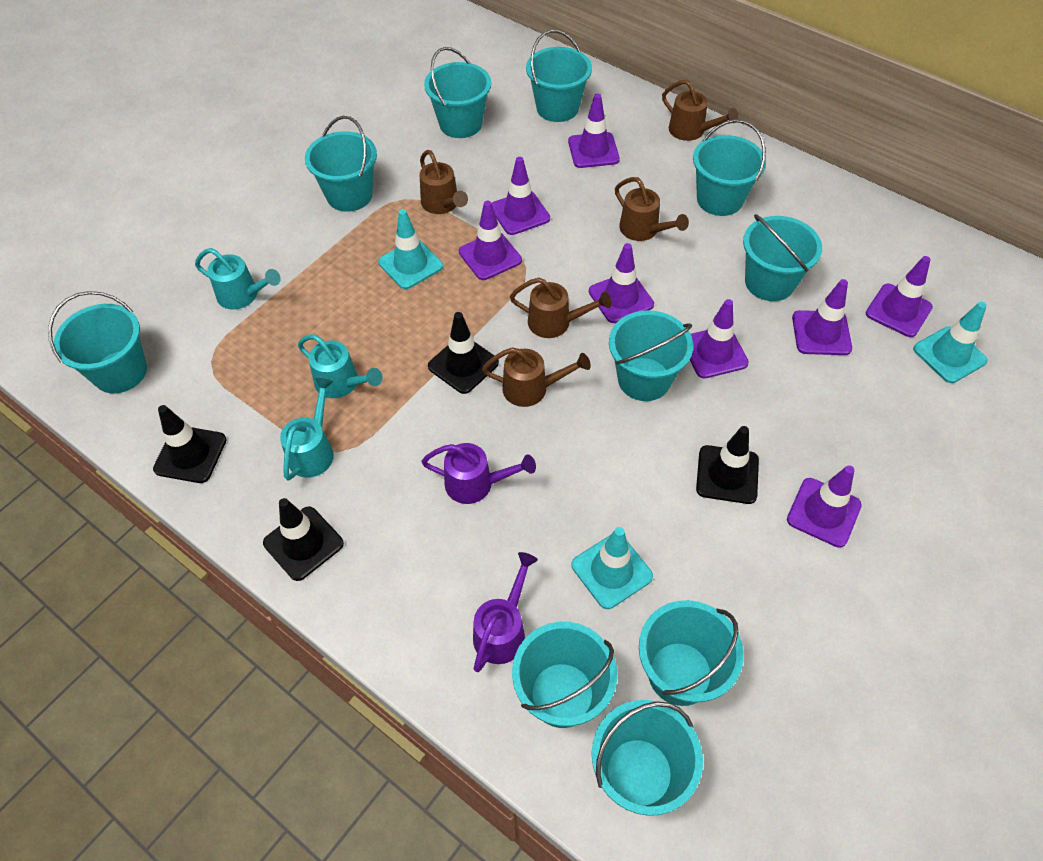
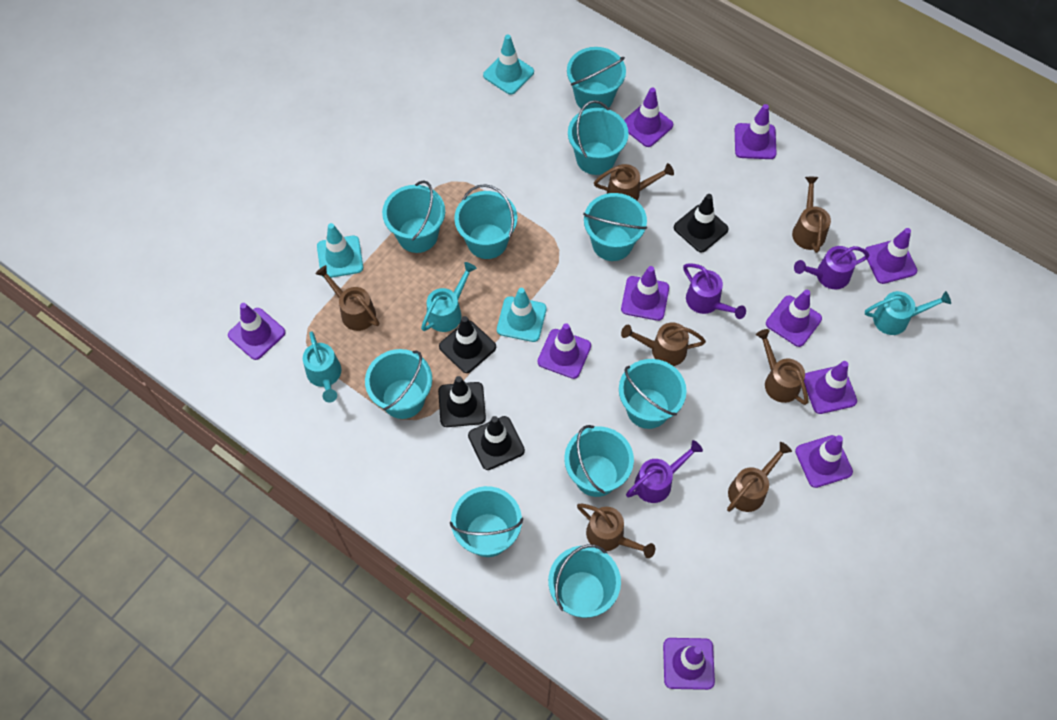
brown watering can: 5 -> 7
purple traffic cone: 8 -> 10
purple watering can: 2 -> 3

